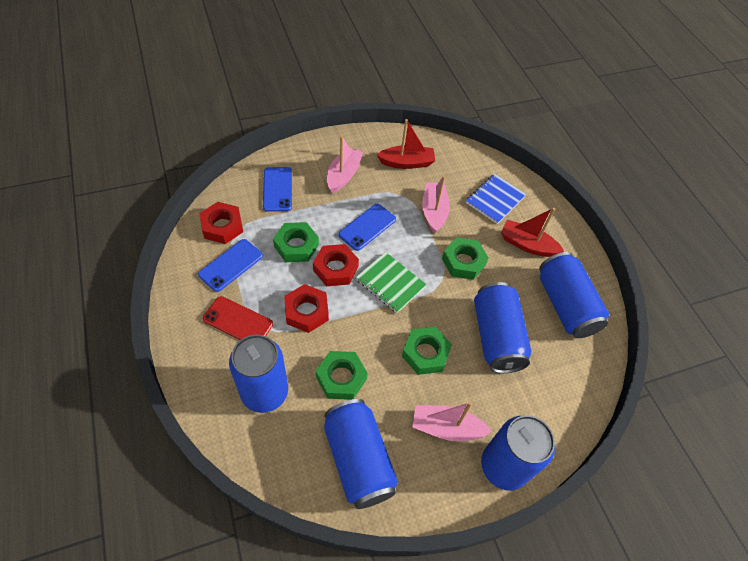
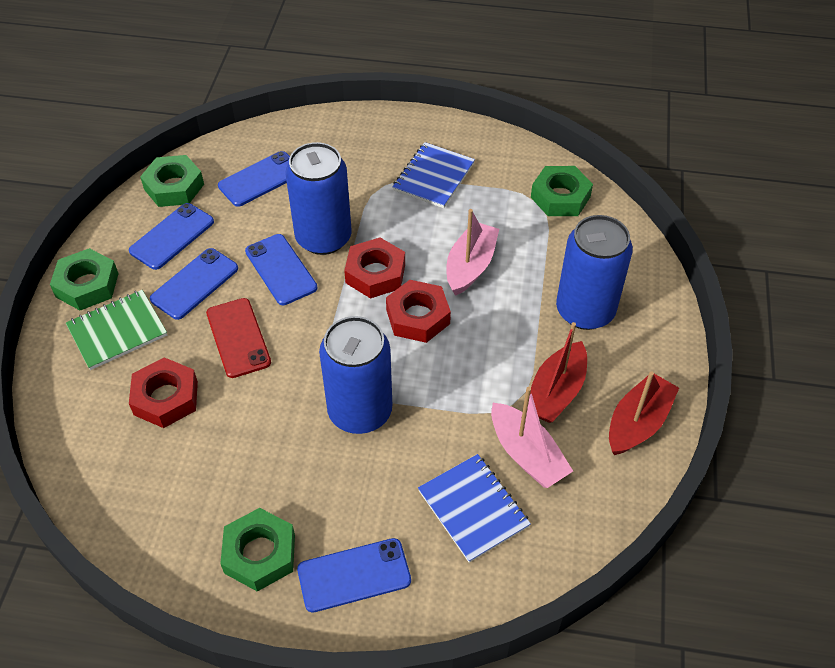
blue can: 5 -> 3
blue notebook: 1 -> 2
blue phone: 3 -> 5
pink boat: 3 -> 2

